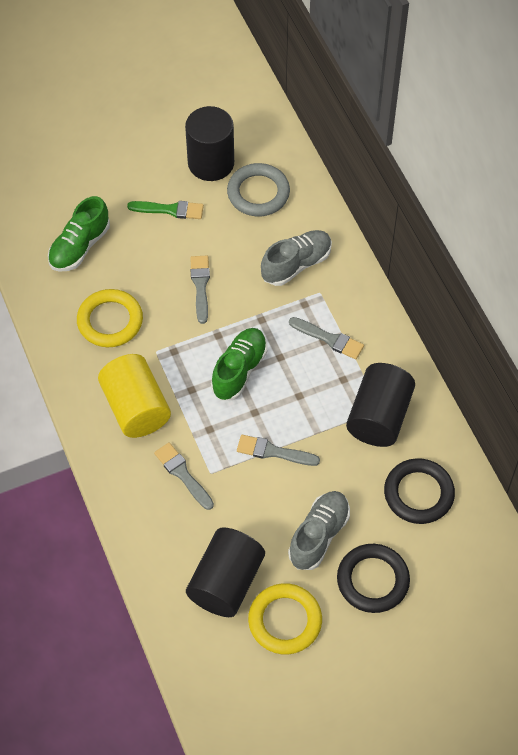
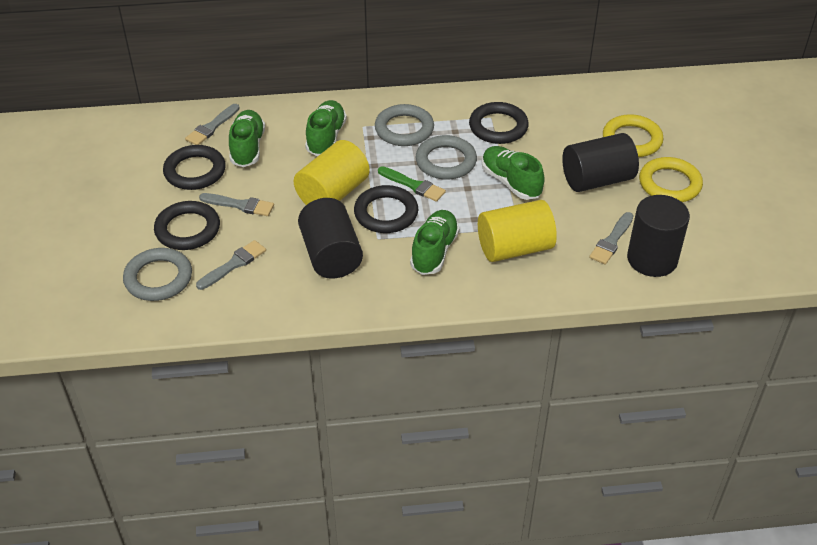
black ring: 2 -> 4
green shoe: 2 -> 4
grey ring: 1 -> 3
grey shoe: 2 -> 0
yellow cylinder: 1 -> 2

